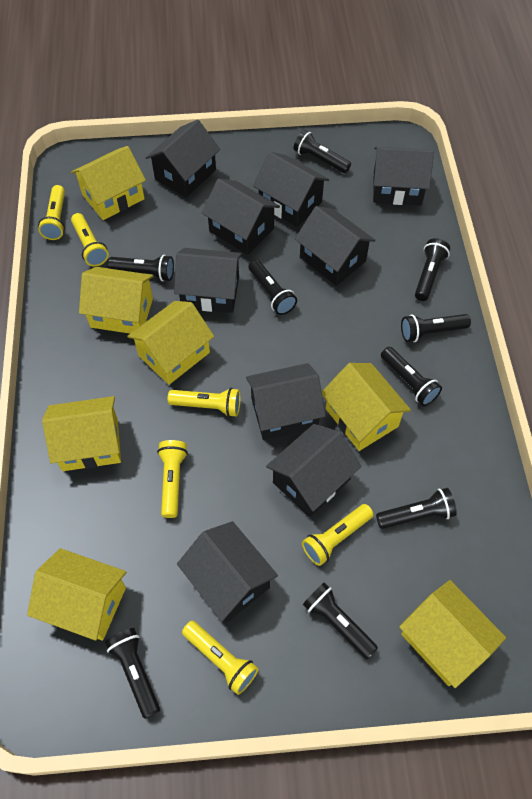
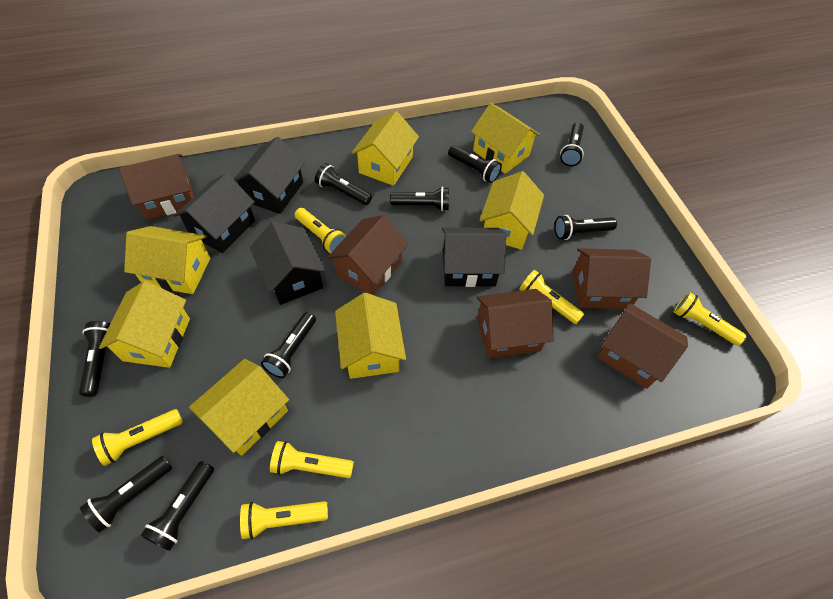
black house: 9 -> 4
brown house: 0 -> 5

